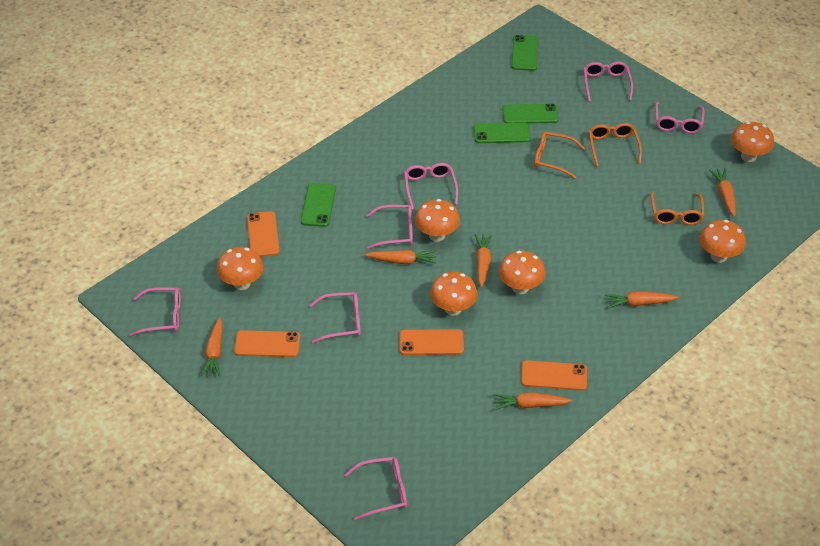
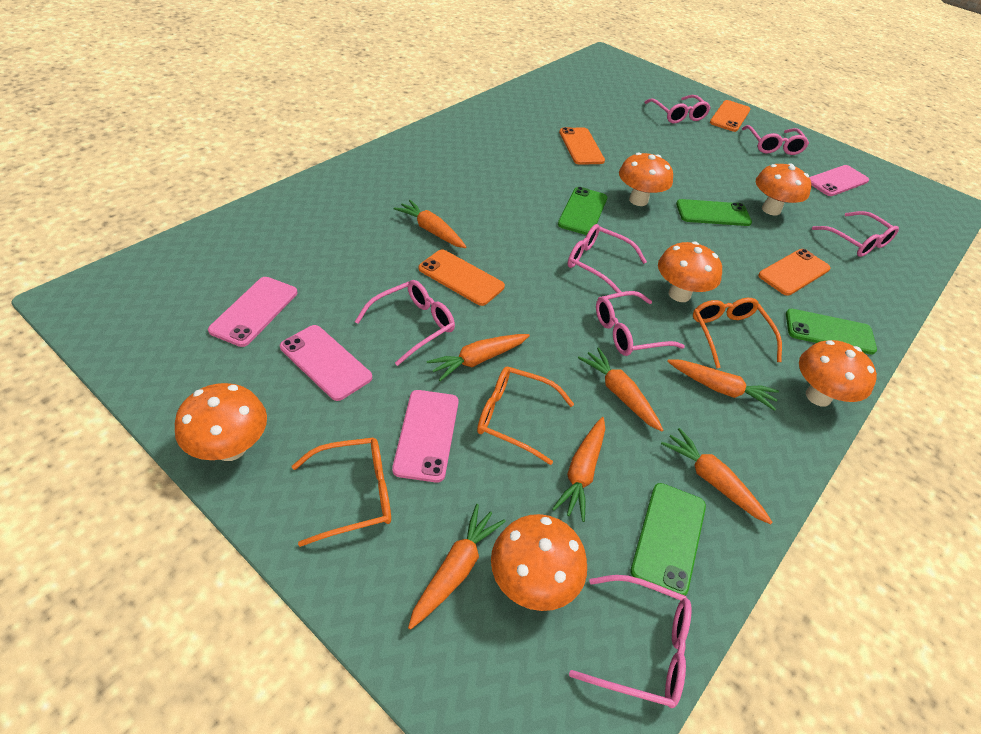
orange carrot: 6 -> 7
pink phone: 0 -> 4

